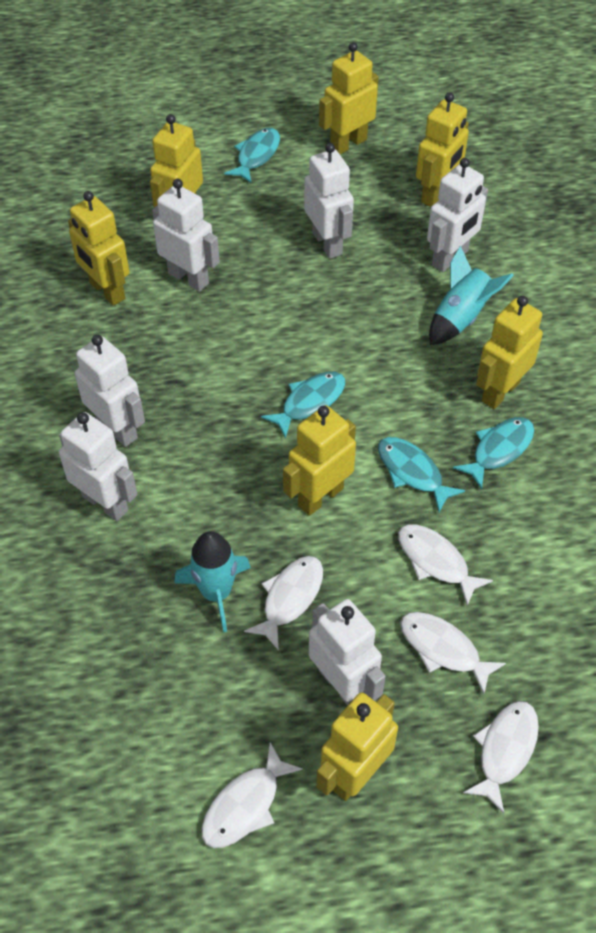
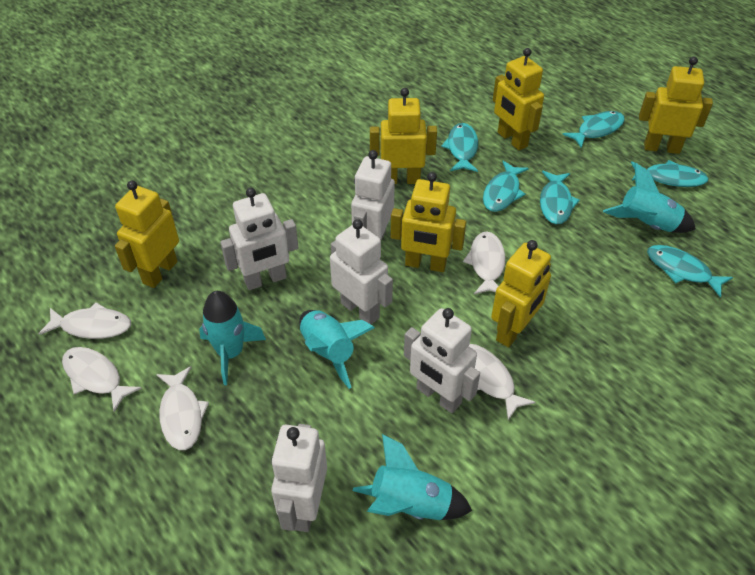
turquoise fish: 4 -> 6
turquoise rocket: 2 -> 4
white robot: 6 -> 5
yellow robot: 7 -> 6

